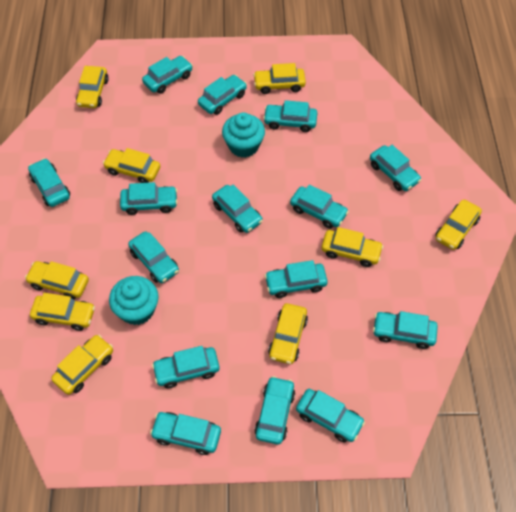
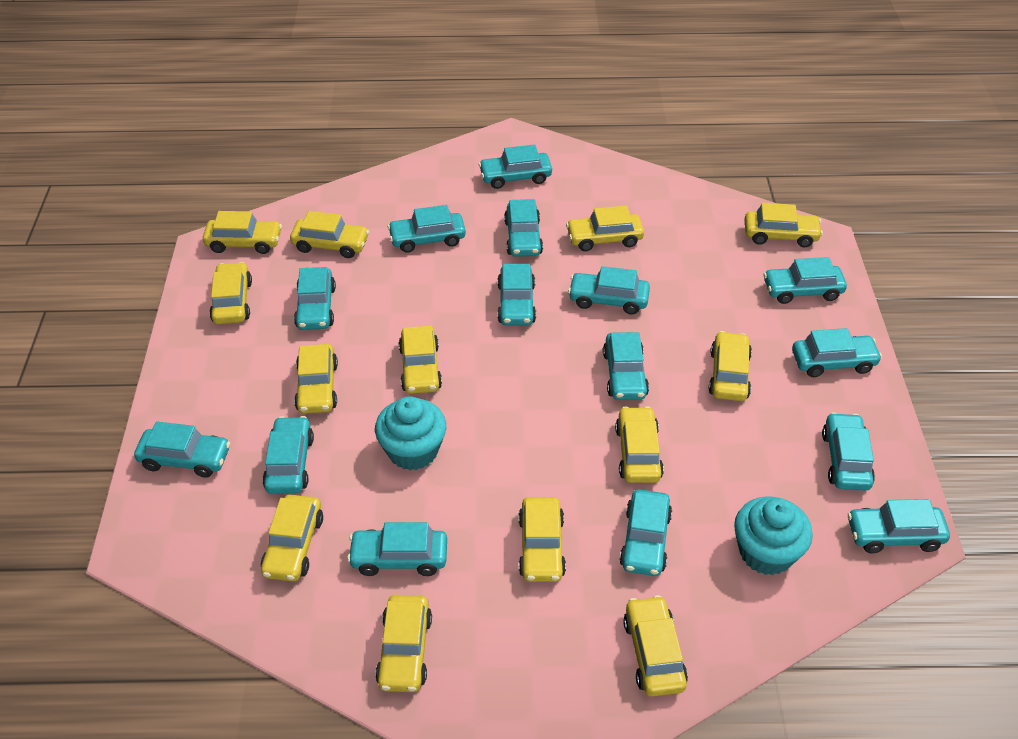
yellow car: 9 -> 13

